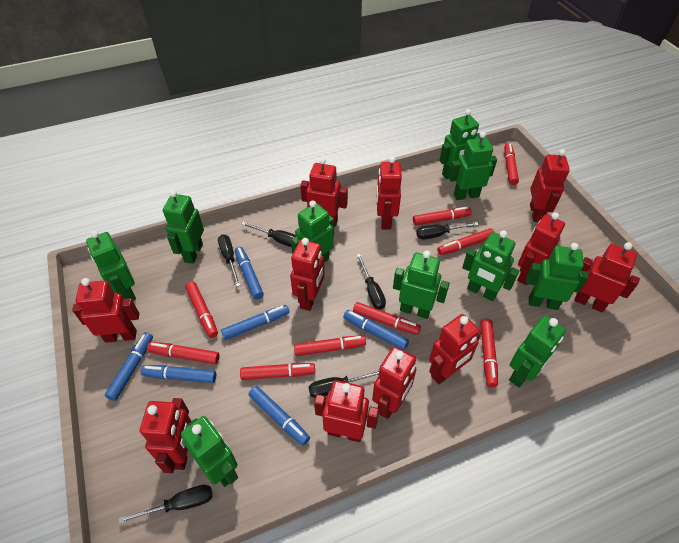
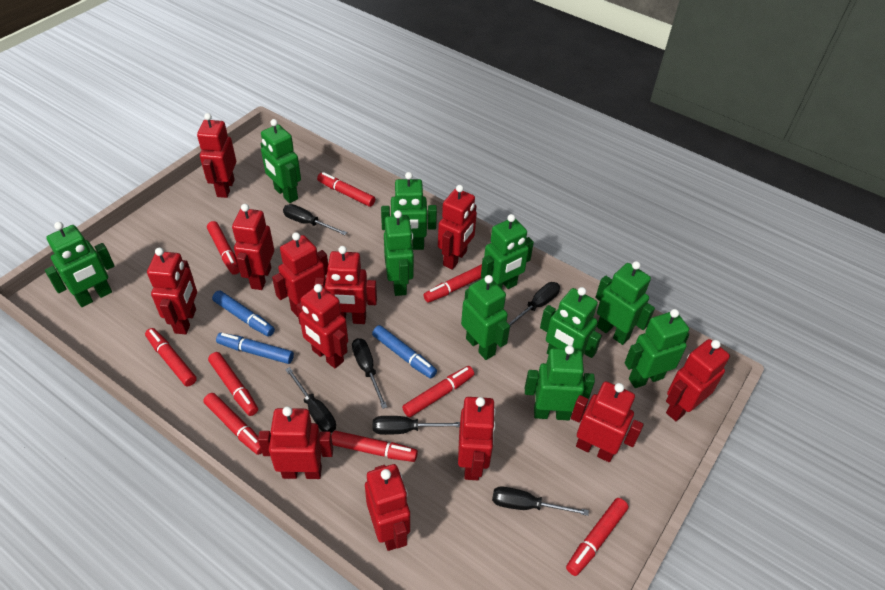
blue marker: 6 -> 3
red robot: 11 -> 12

